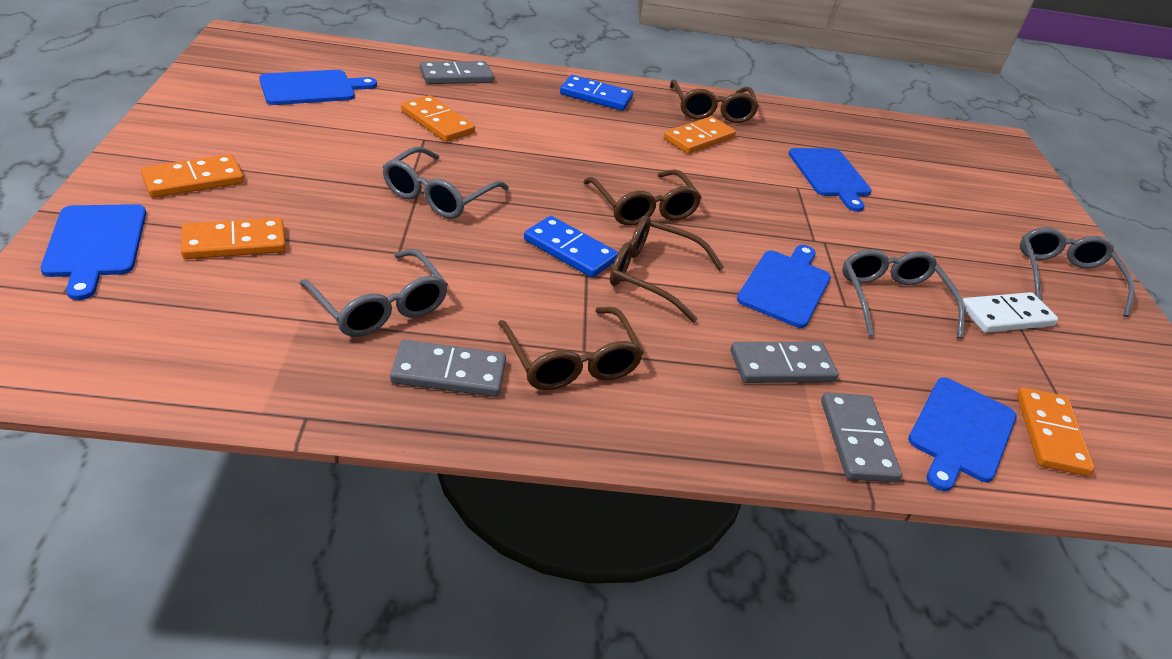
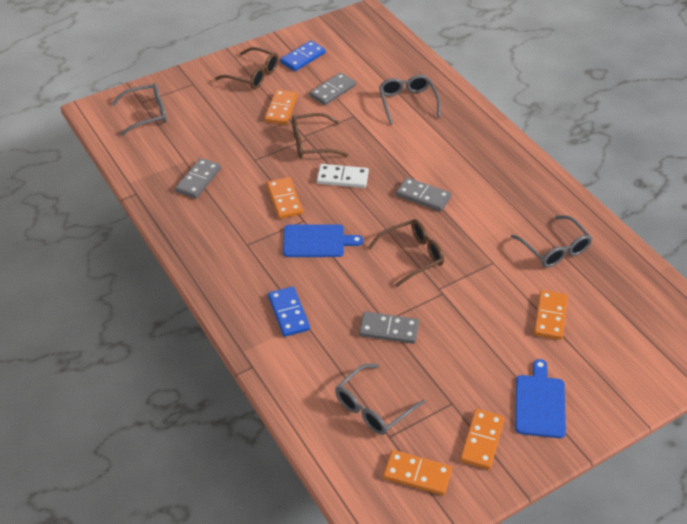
blue cutting board: 5 -> 2
brown glasses: 4 -> 3

